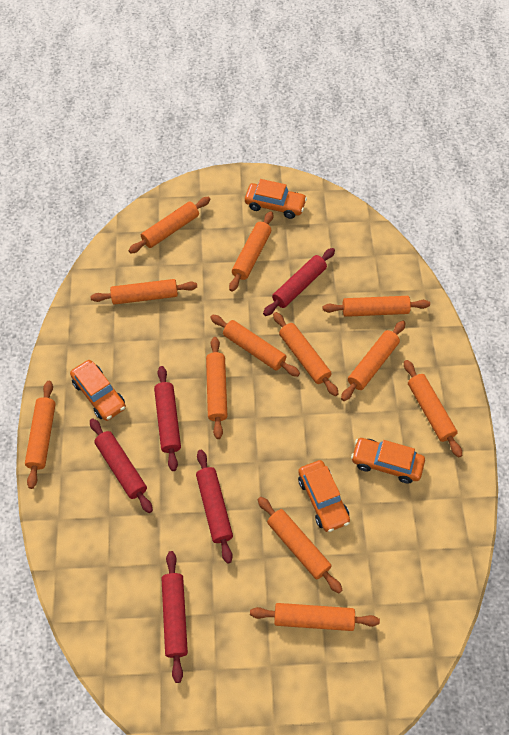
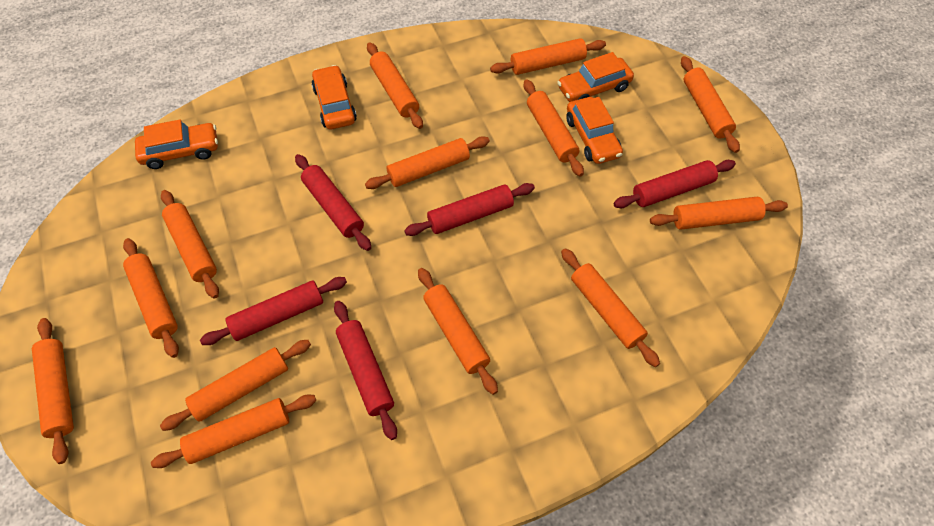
orange rolling pin: 12 -> 13

